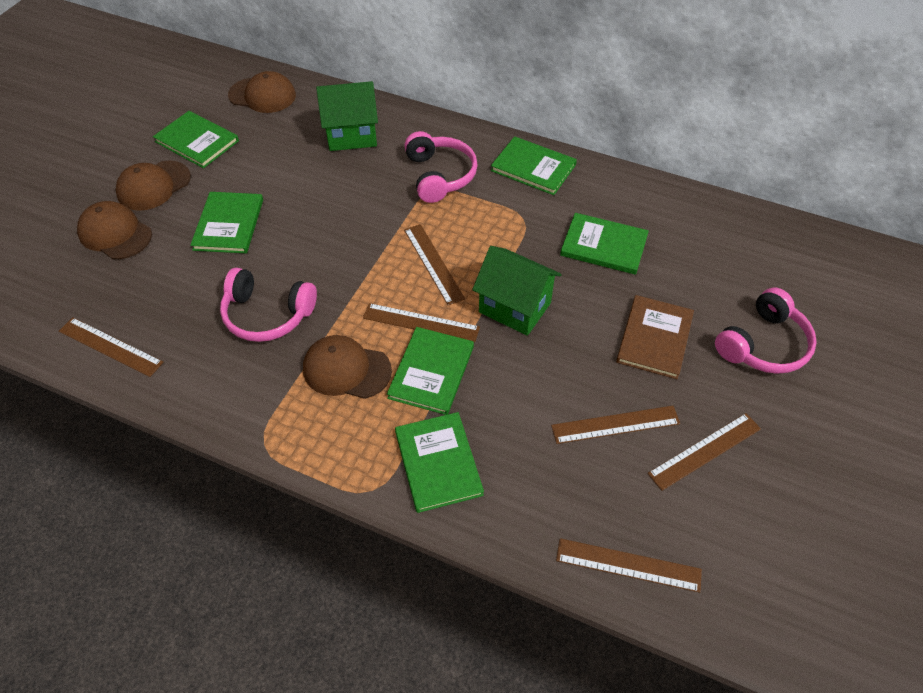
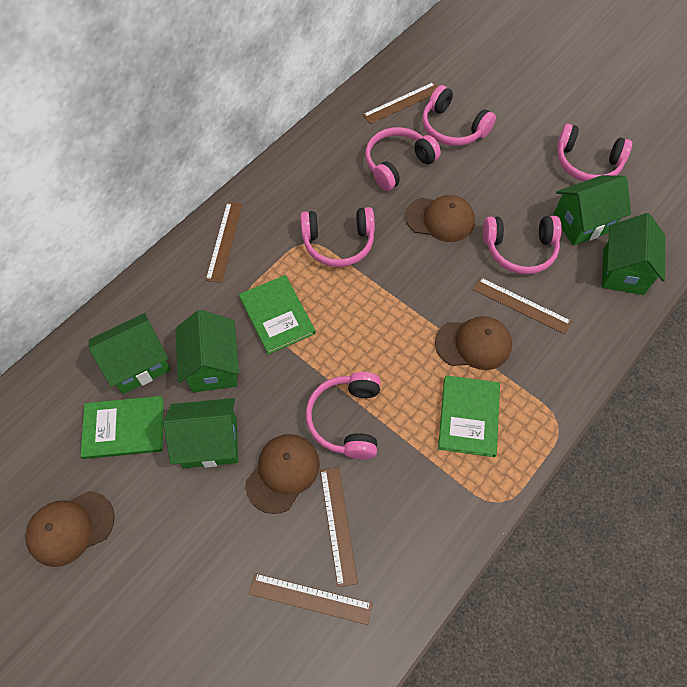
brown book: 1 -> 0
brown ruler: 6 -> 5
green book: 6 -> 3
green house: 2 -> 5
pink headphones: 3 -> 6

